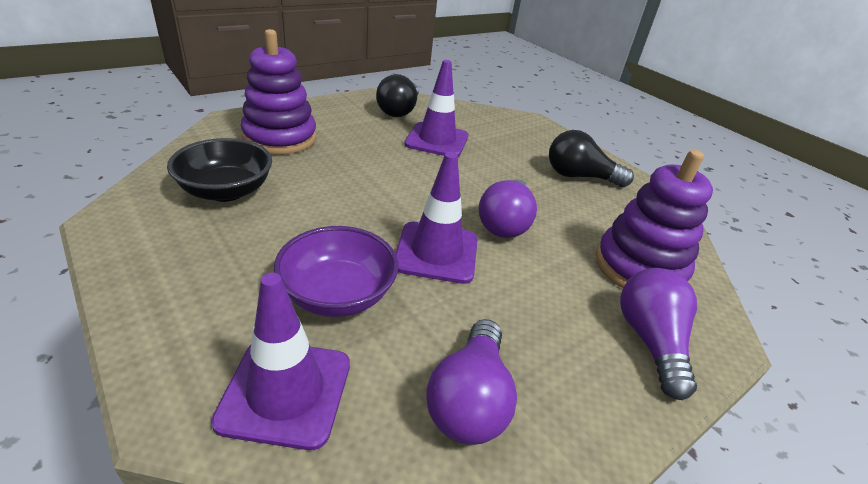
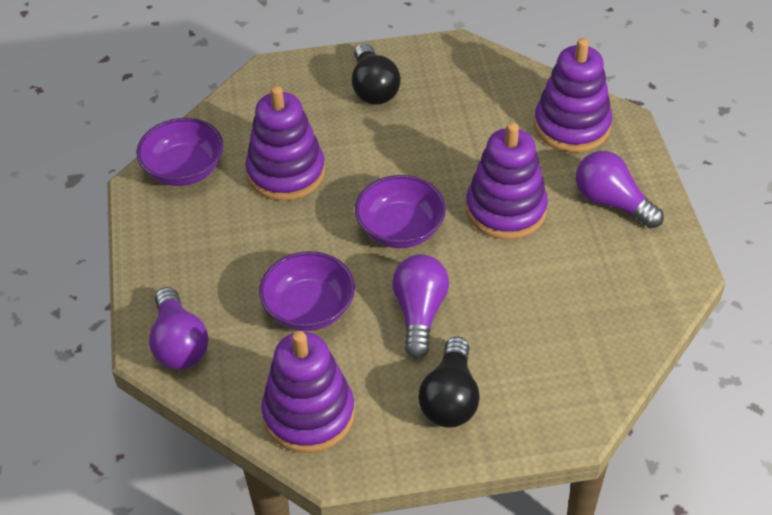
black bowl: 1 -> 0
purple bowl: 1 -> 3
purple stacking toy: 2 -> 4
purple traffic cone: 3 -> 0

